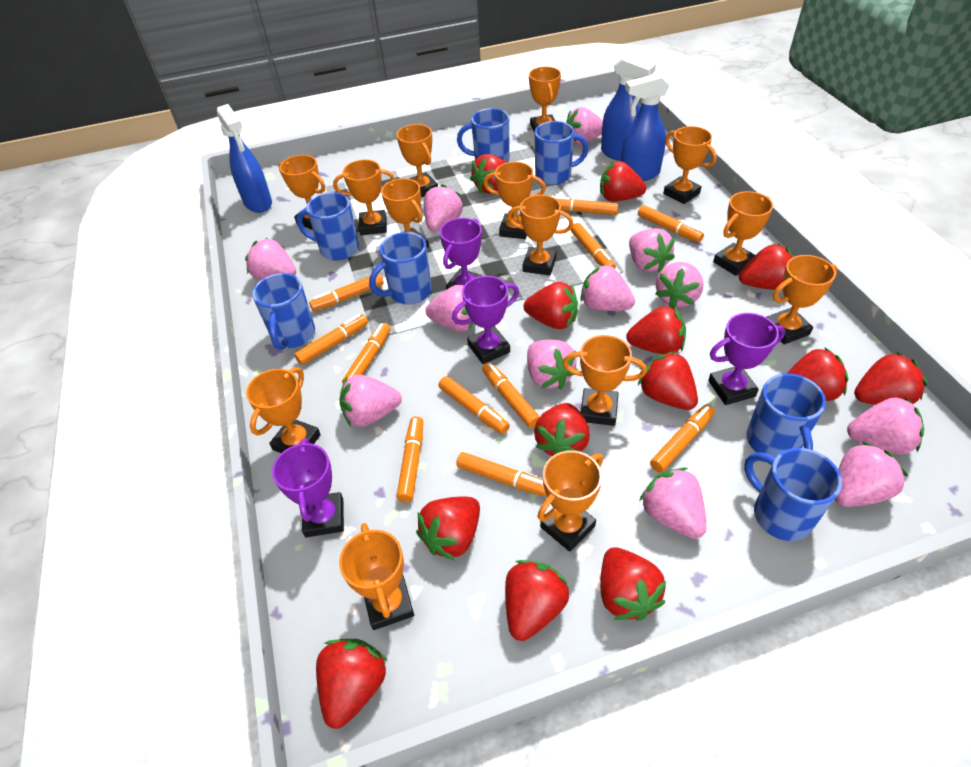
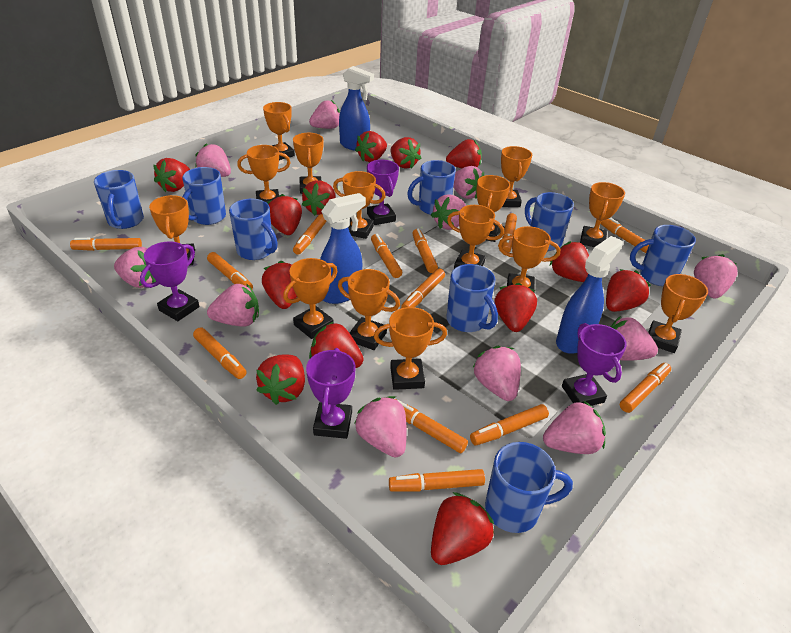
blue mug: 7 -> 8
orange marker: 11 -> 13
pink strawberry: 12 -> 11

